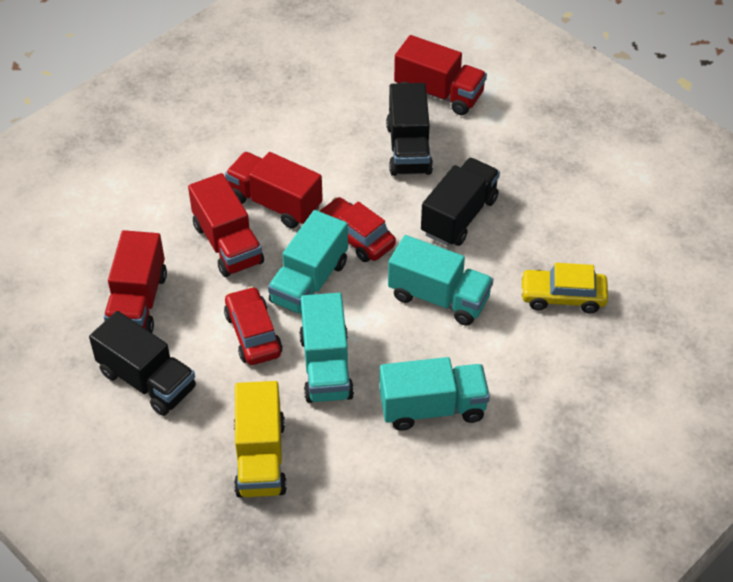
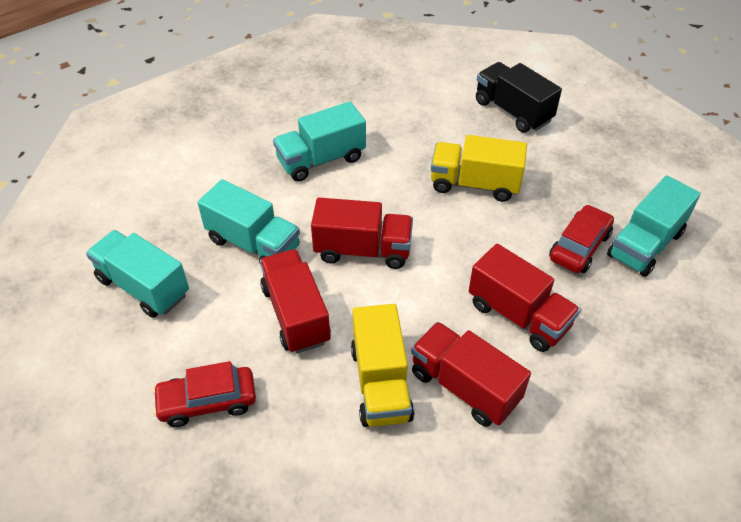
black truck: 3 -> 1
yellow car: 1 -> 0
yellow truck: 1 -> 2

